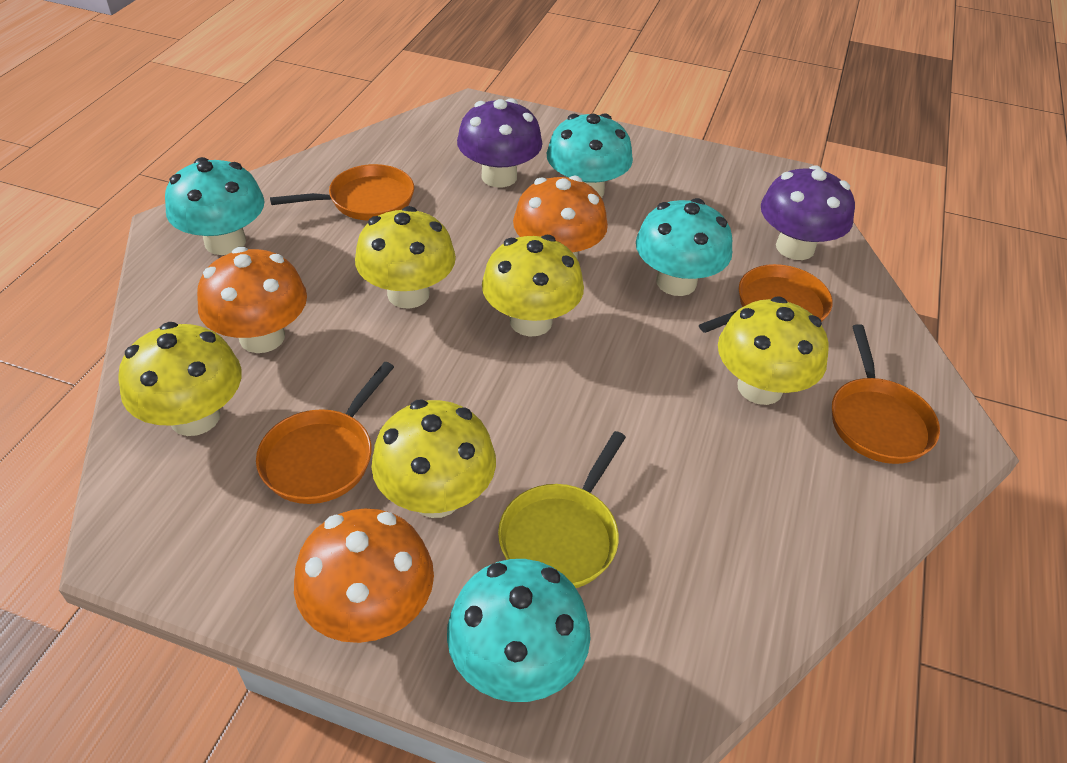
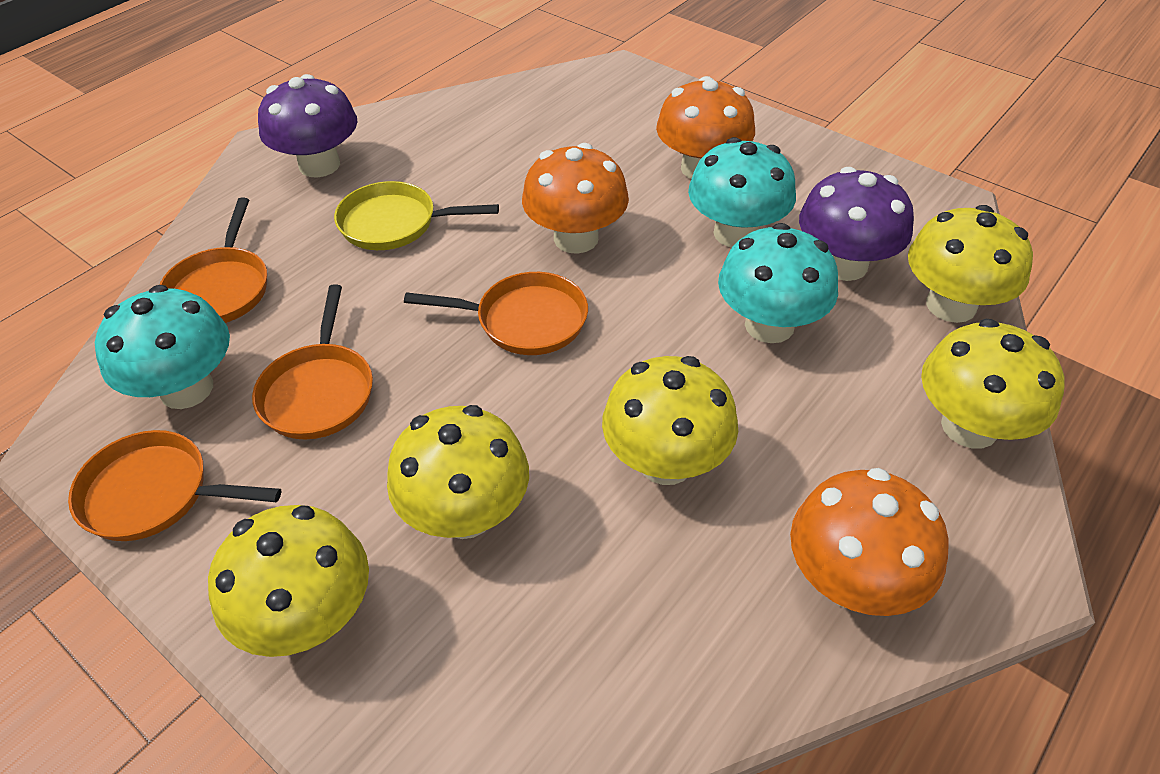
turquoise mushroom: 4 -> 3

